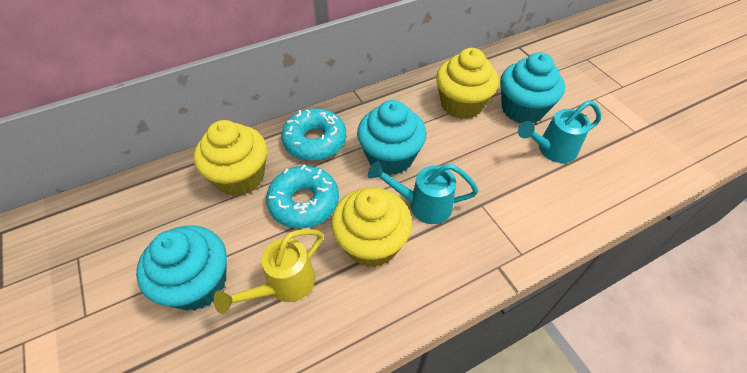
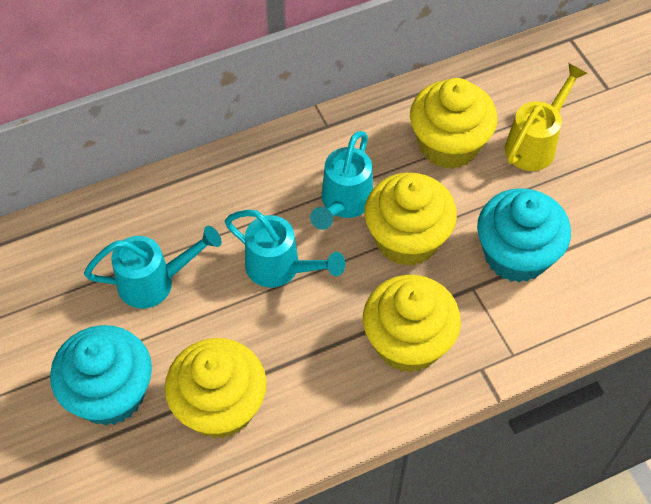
turquoise cupcake: 3 -> 2
turquoise donut: 2 -> 0
turquoise watering can: 2 -> 3
yellow cupcake: 3 -> 4

